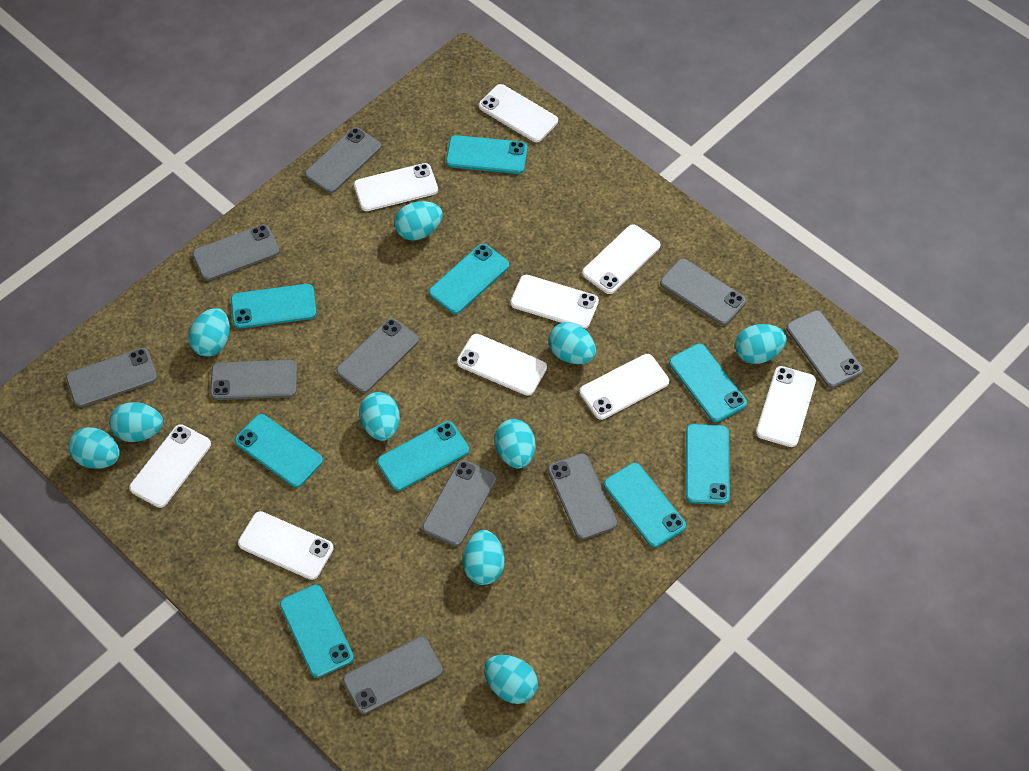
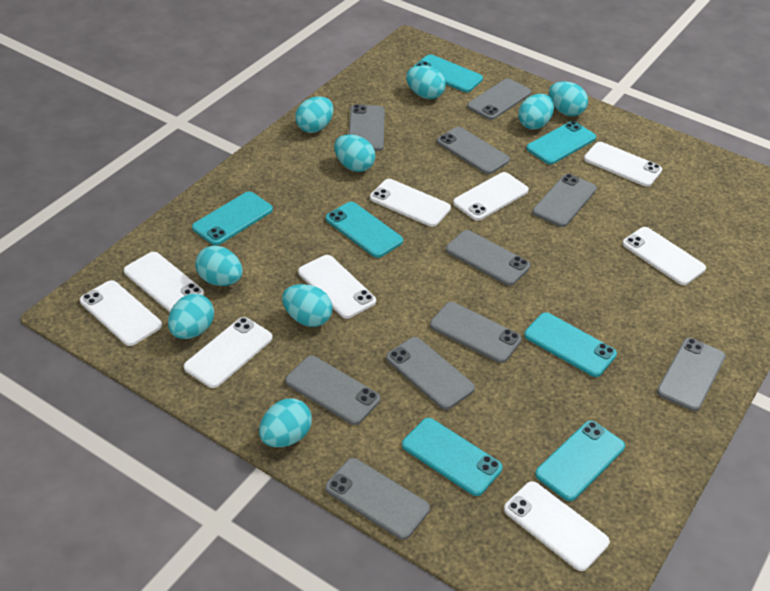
turquoise egg: 10 -> 9
turquoise phone: 9 -> 7

